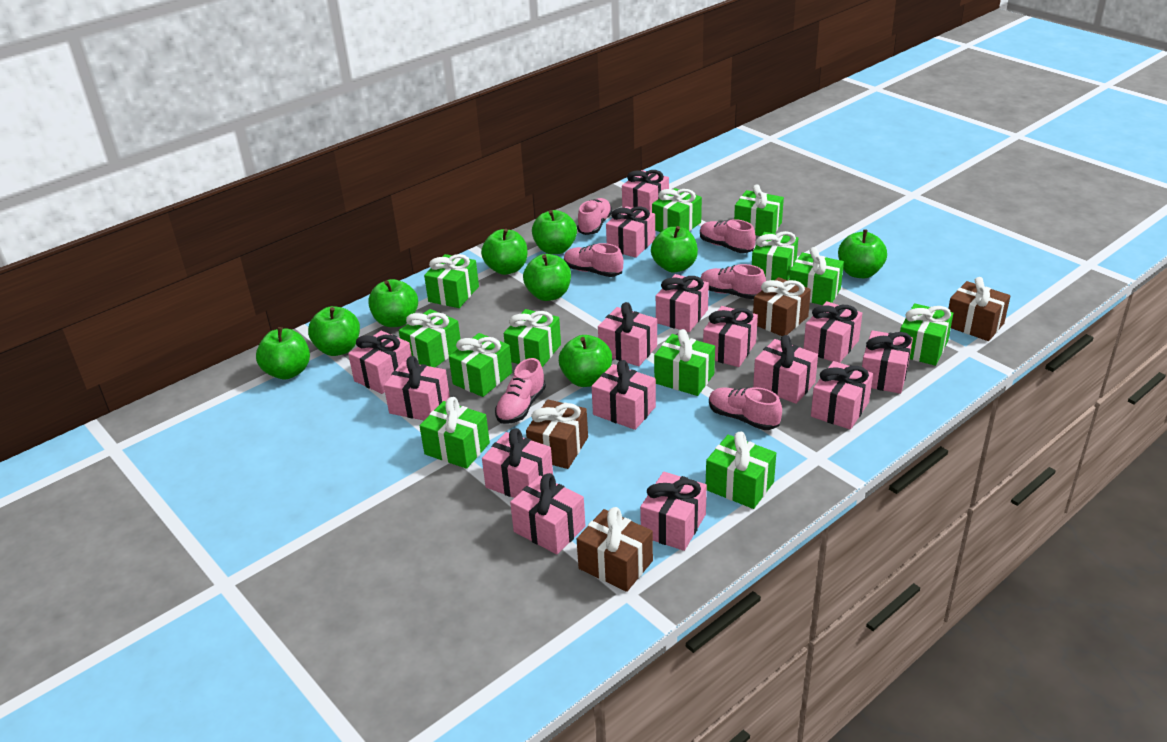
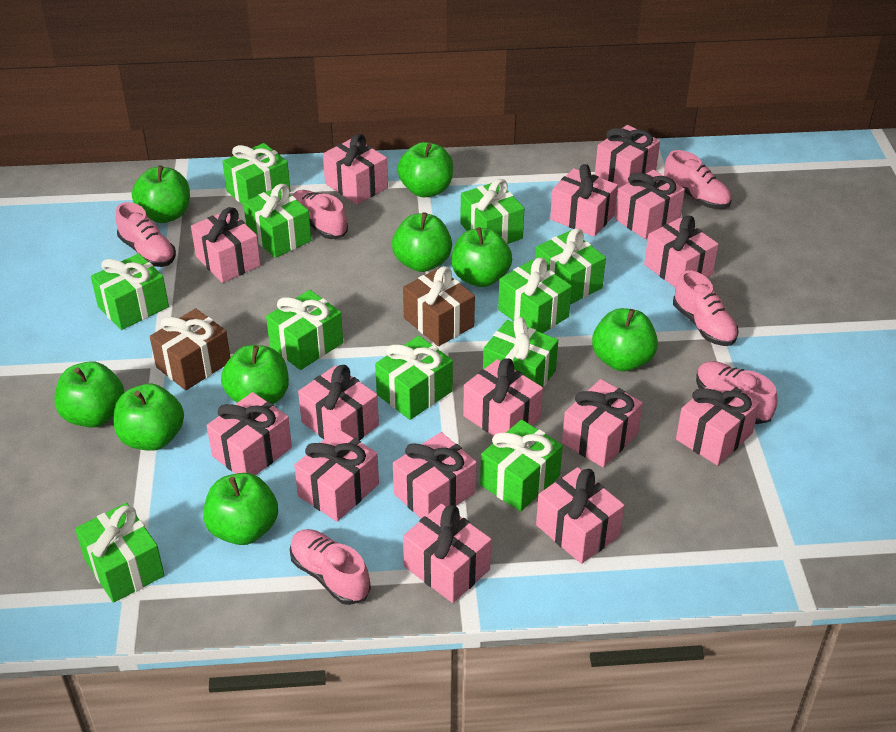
brown gift: 4 -> 2
green gift: 12 -> 11

